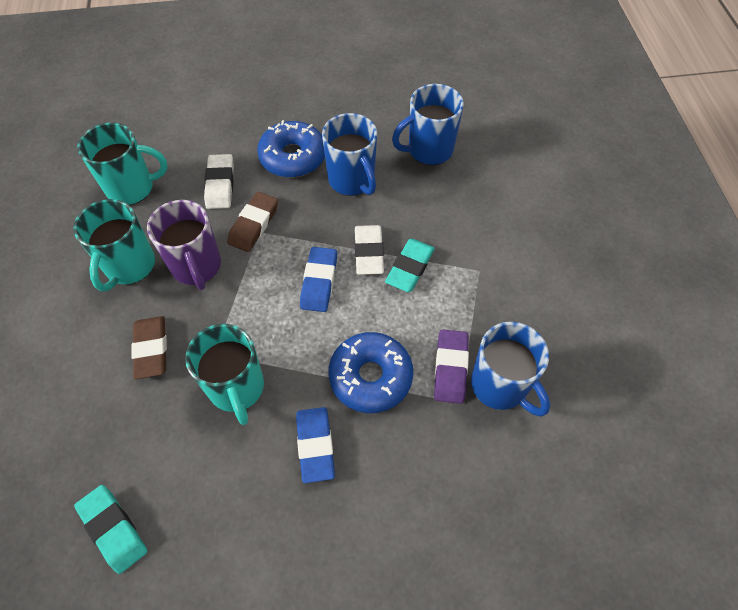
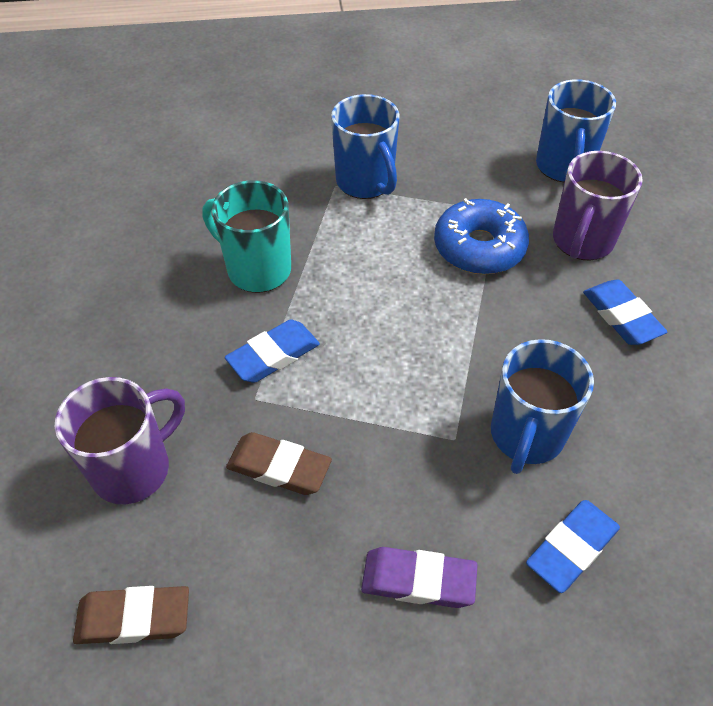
blue donut: 2 -> 1
blue eraser: 2 -> 3
purple mug: 1 -> 2
turquoise eraser: 2 -> 0
turquoise mug: 3 -> 1
white eraser: 2 -> 0

